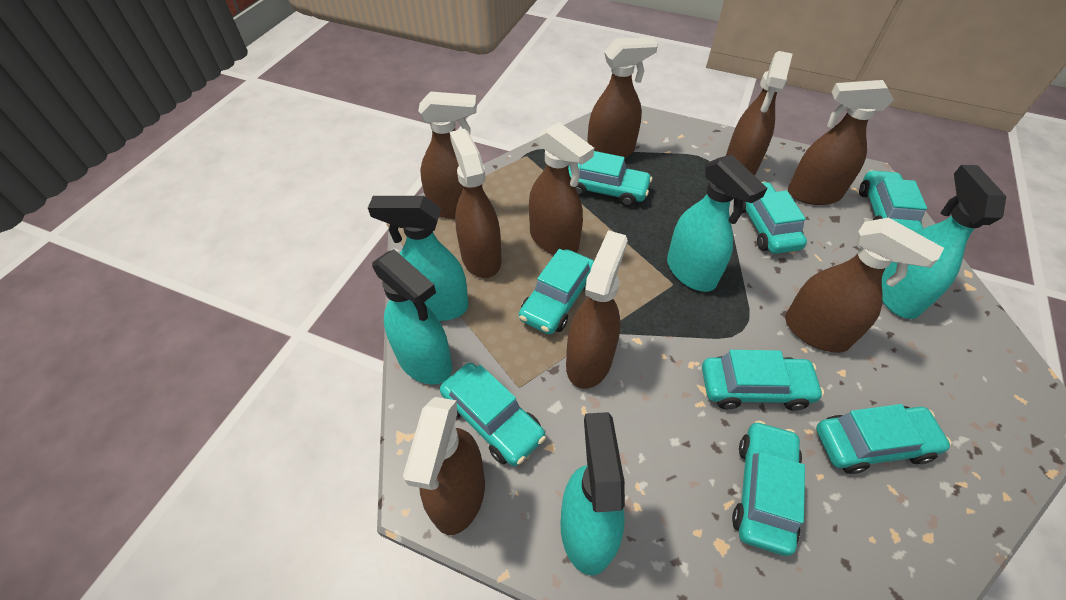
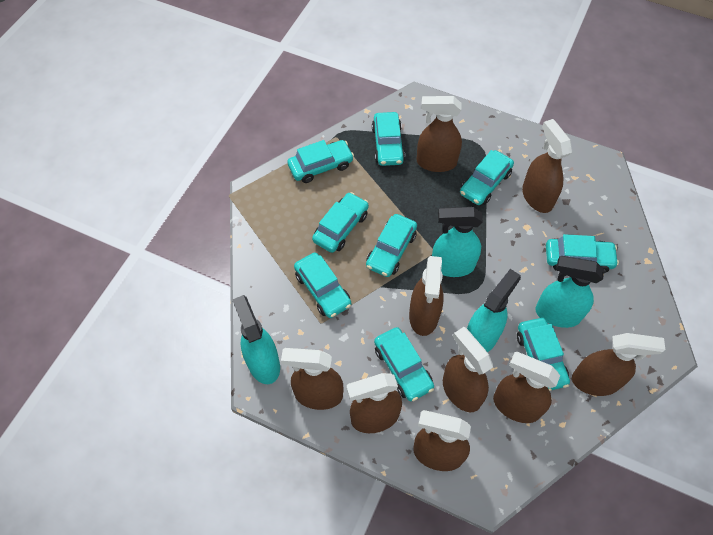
turquoise car: 8 -> 9
turquoise spray bottle: 5 -> 4

